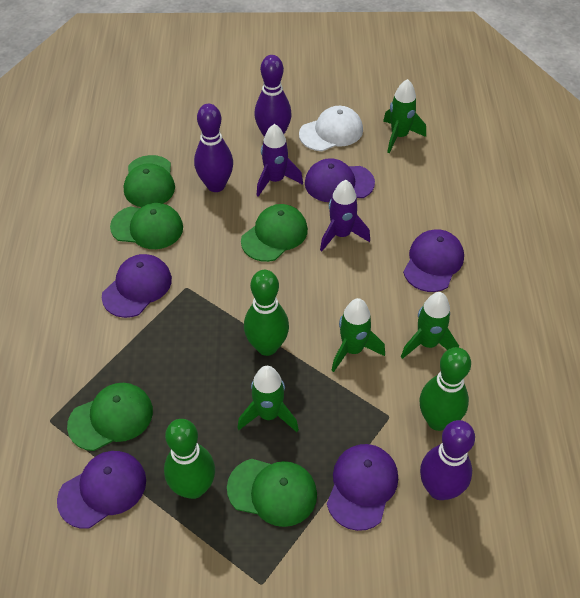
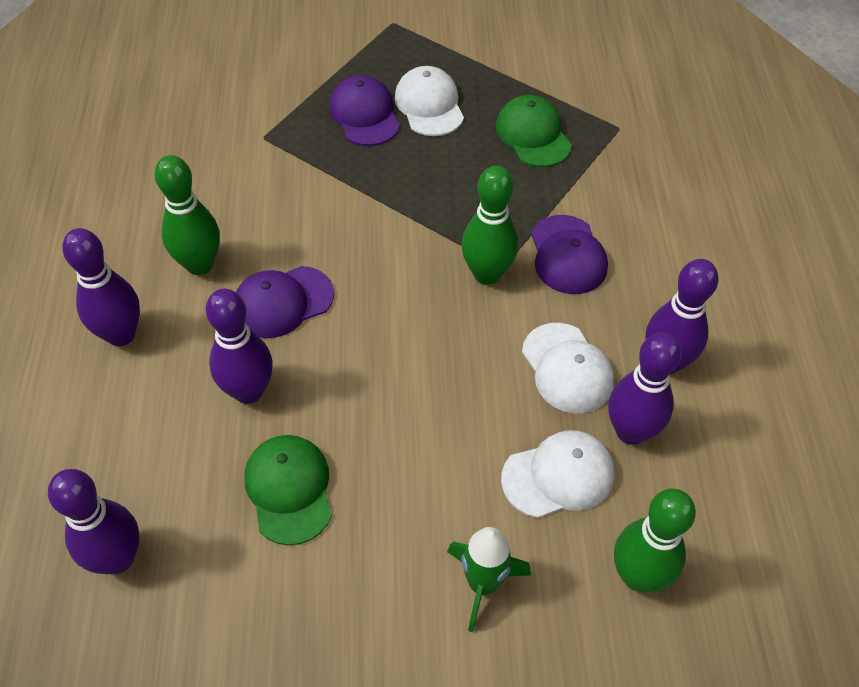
green cap: 5 -> 2
green rocket: 4 -> 1
purple bowling pin: 3 -> 5
purple cap: 5 -> 3
purple rocket: 2 -> 0
white cap: 1 -> 3

